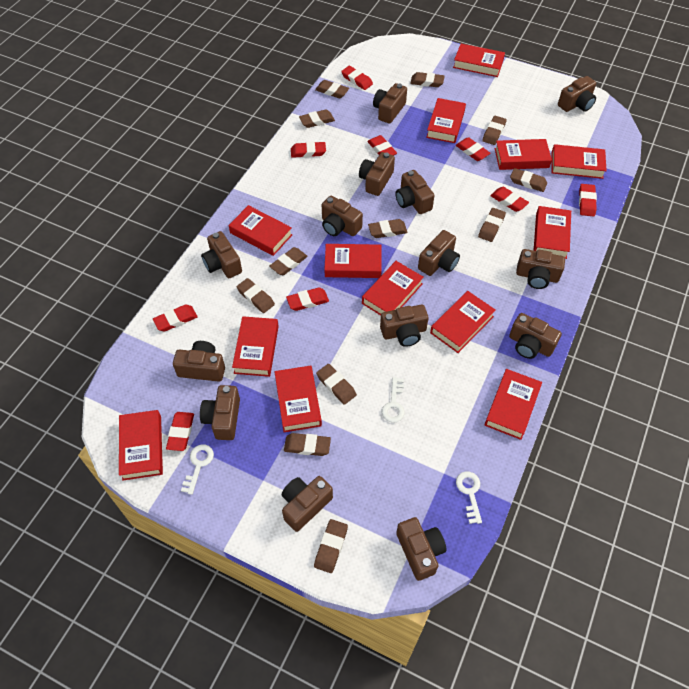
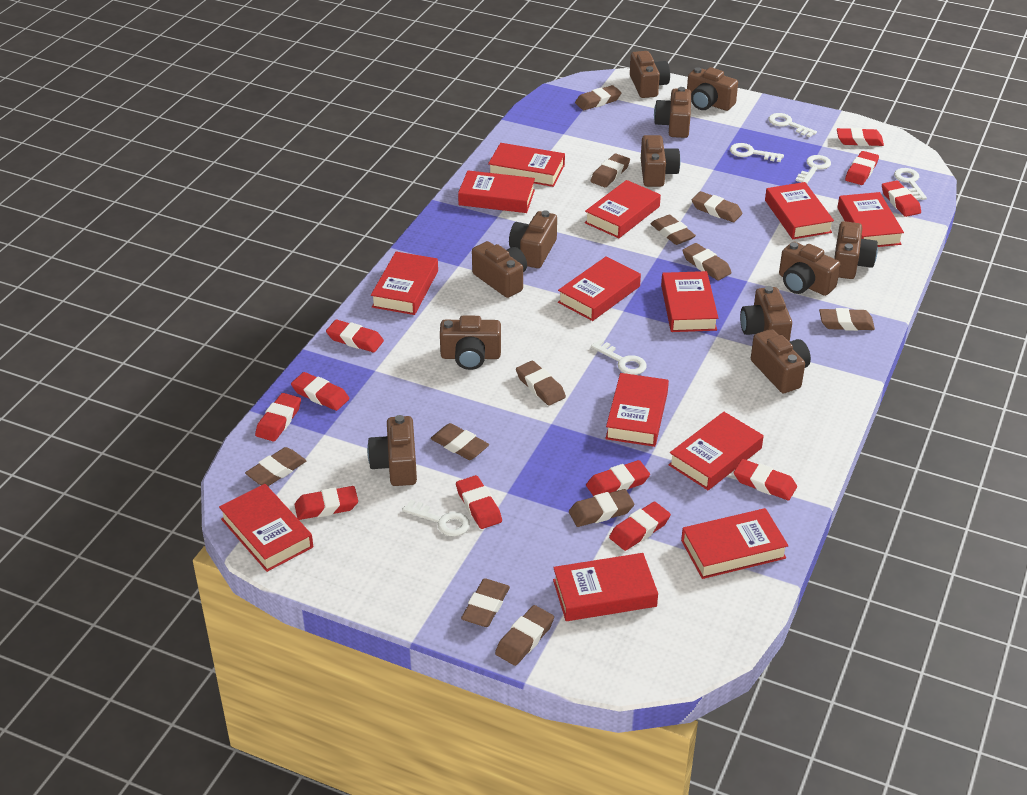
brown camera: 14 -> 12
red eraser: 9 -> 11
white key: 3 -> 6

